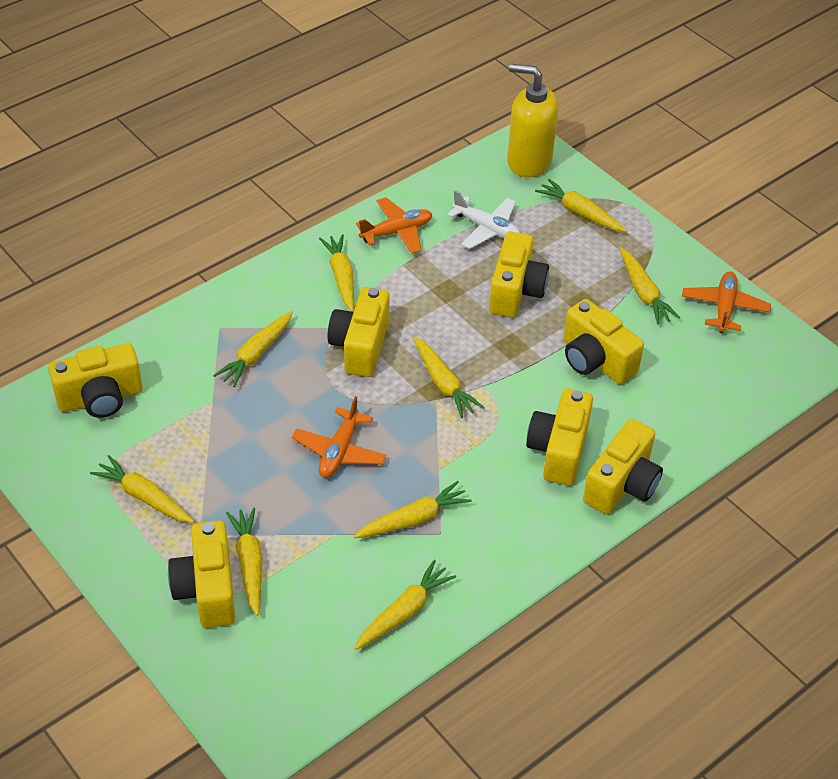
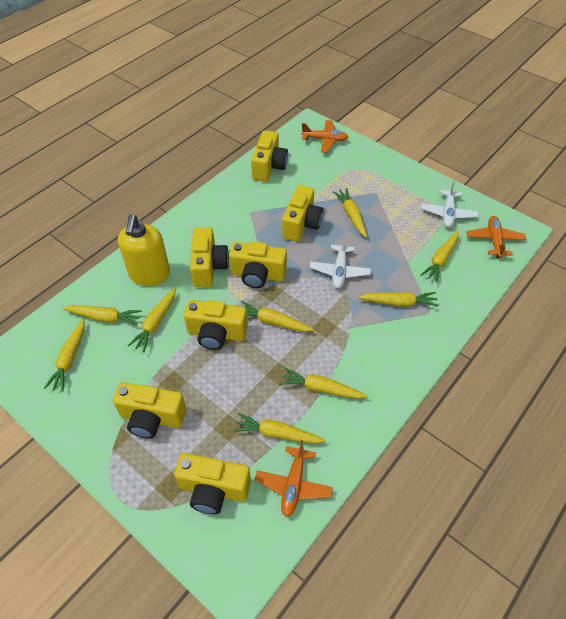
white plane: 1 -> 2

